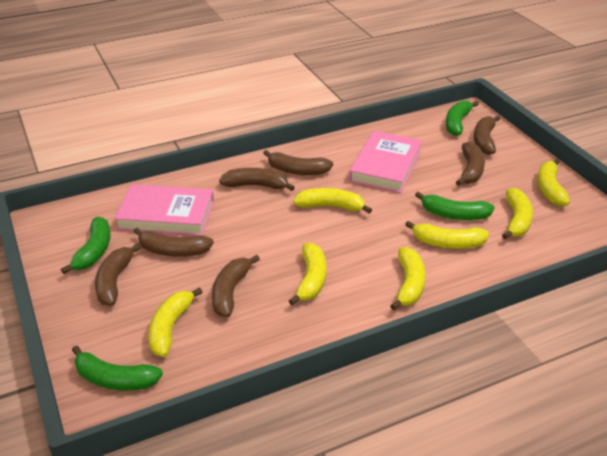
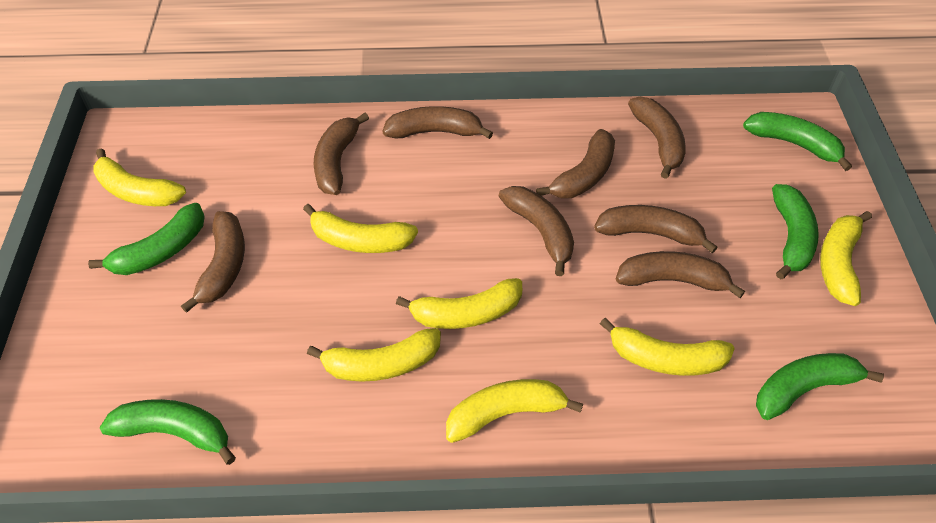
brown banana: 7 -> 8
green banana: 4 -> 5
pink book: 2 -> 0

